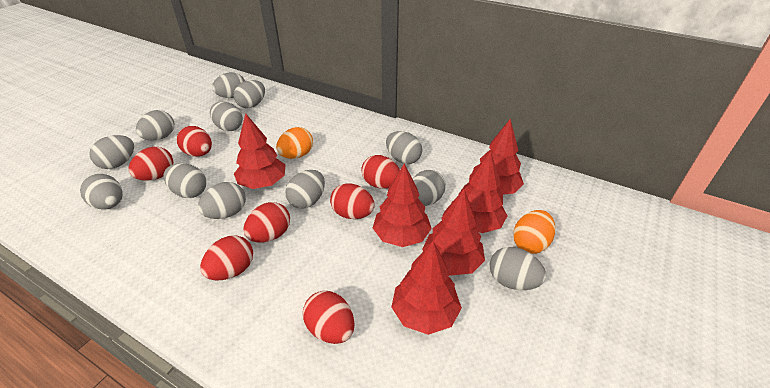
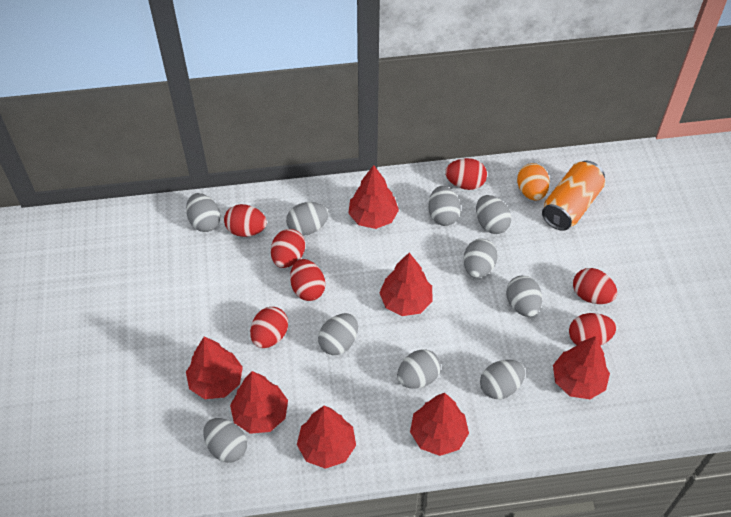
grey egg: 12 -> 10
orange can: 0 -> 1
orange egg: 2 -> 1
red tree: 6 -> 7

